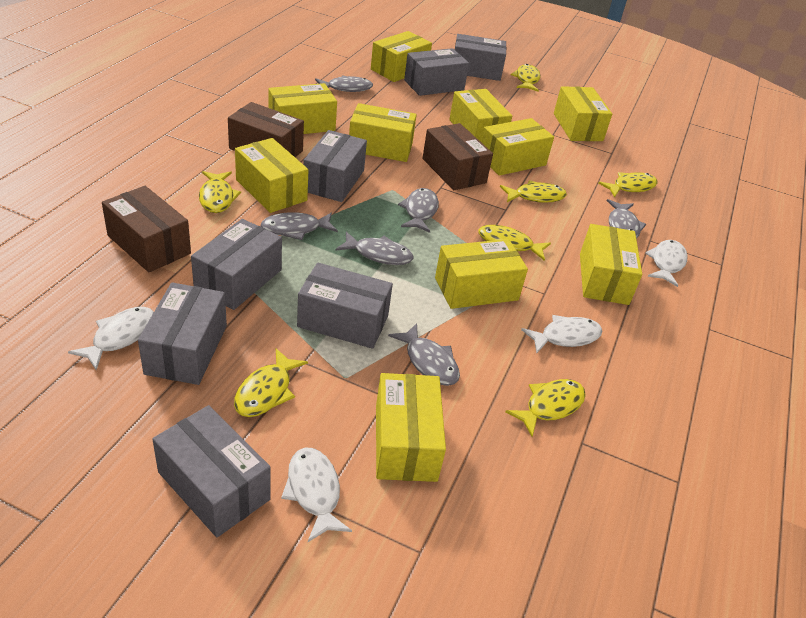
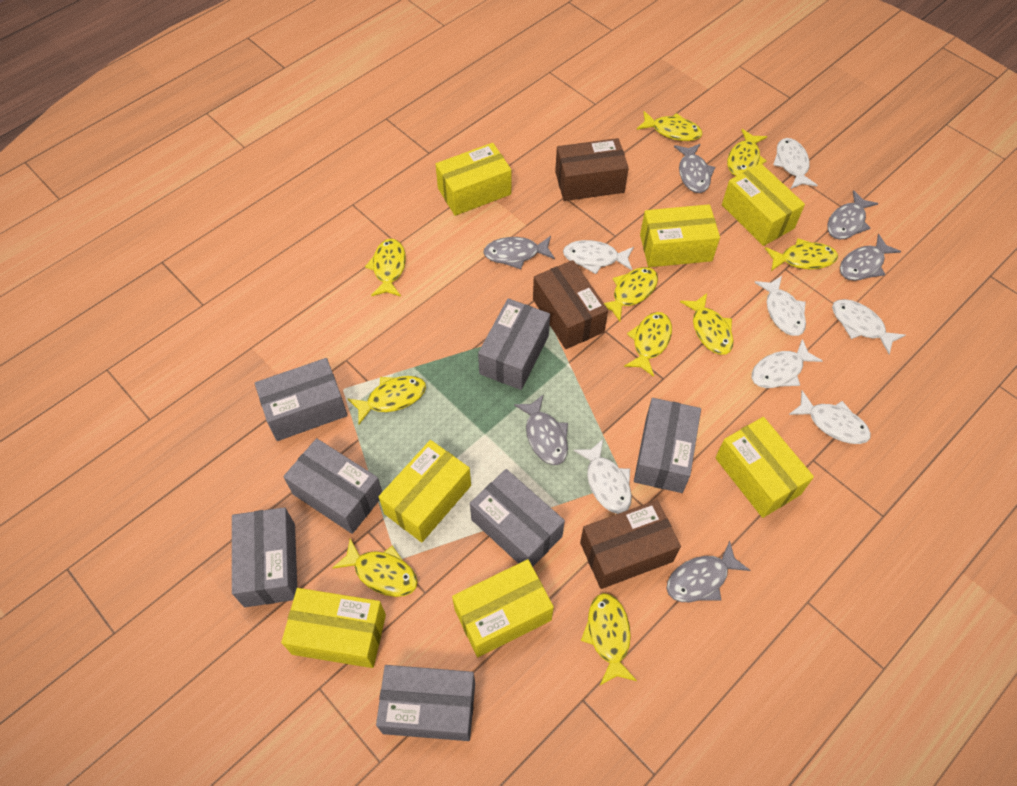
white fish: 4 -> 7
yellow box: 10 -> 7
yellow fish: 7 -> 10

